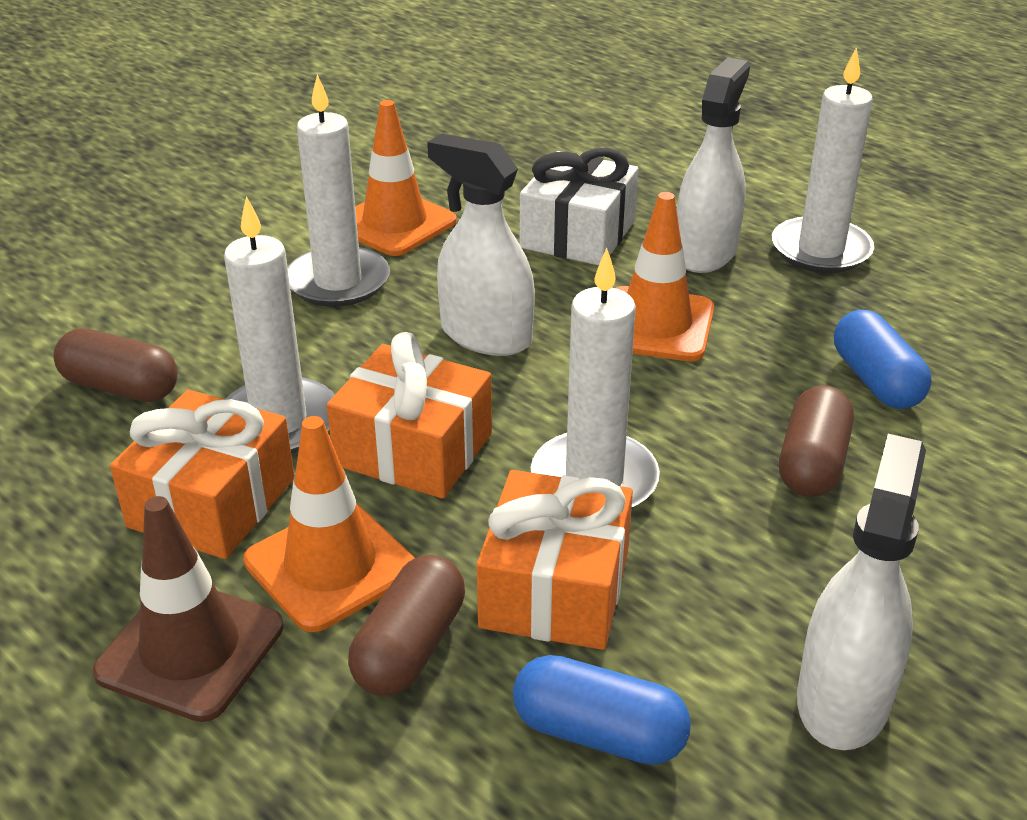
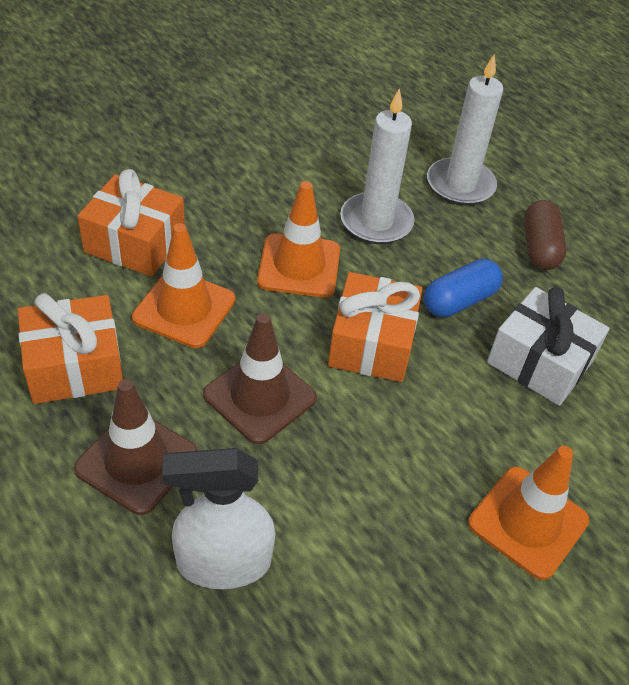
blue capsule: 2 -> 1
brown capsule: 3 -> 1
brown traffic cone: 1 -> 2
white candle: 4 -> 2
white spray bottle: 3 -> 1

